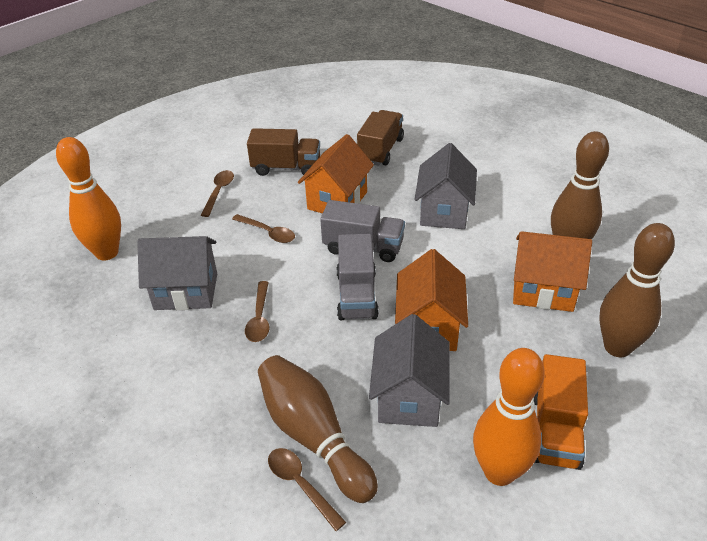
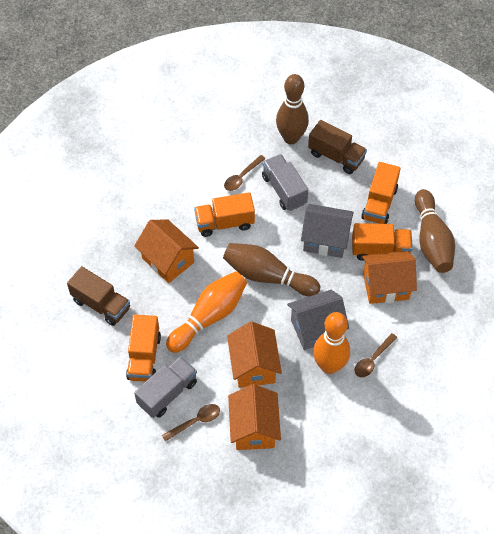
brown spoon: 4 -> 3
grey house: 3 -> 2
orange house: 3 -> 4
orange truck: 1 -> 4

